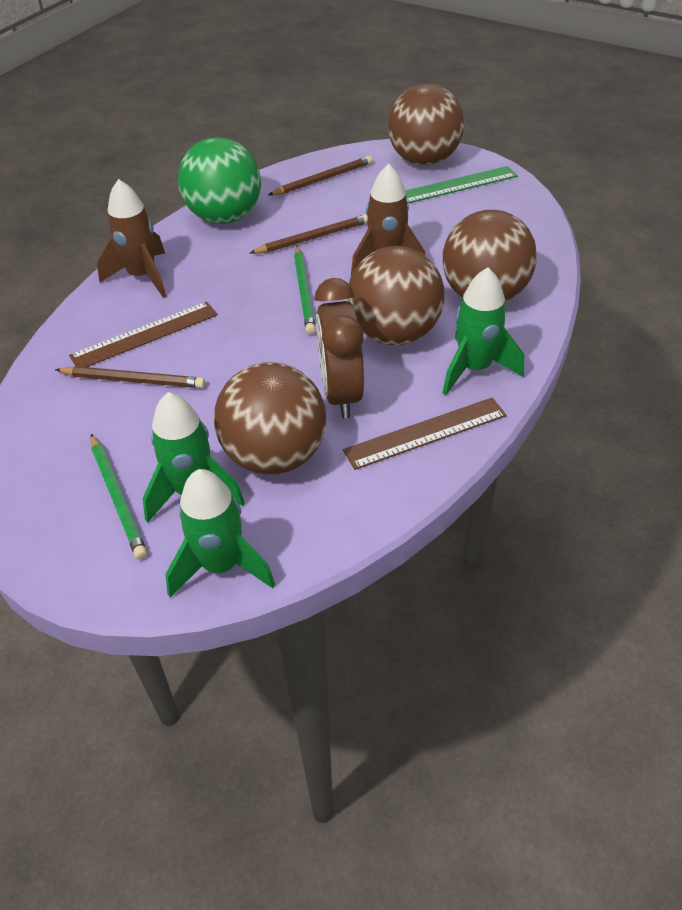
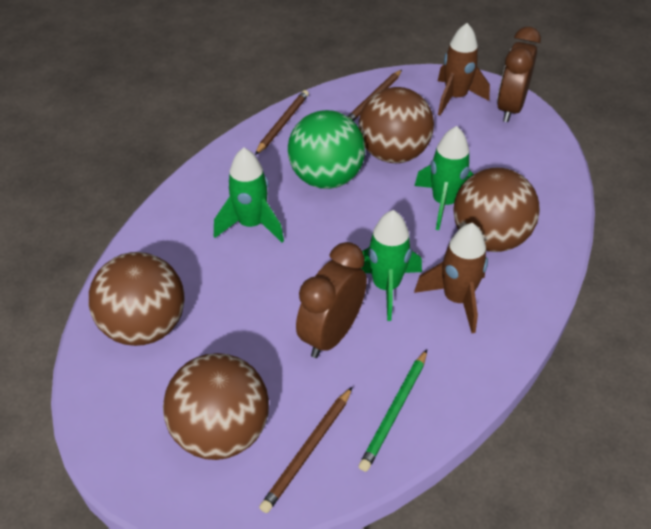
brown clock: 1 -> 2
brown ruler: 2 -> 0
green pencil: 2 -> 1
green ruler: 1 -> 0

